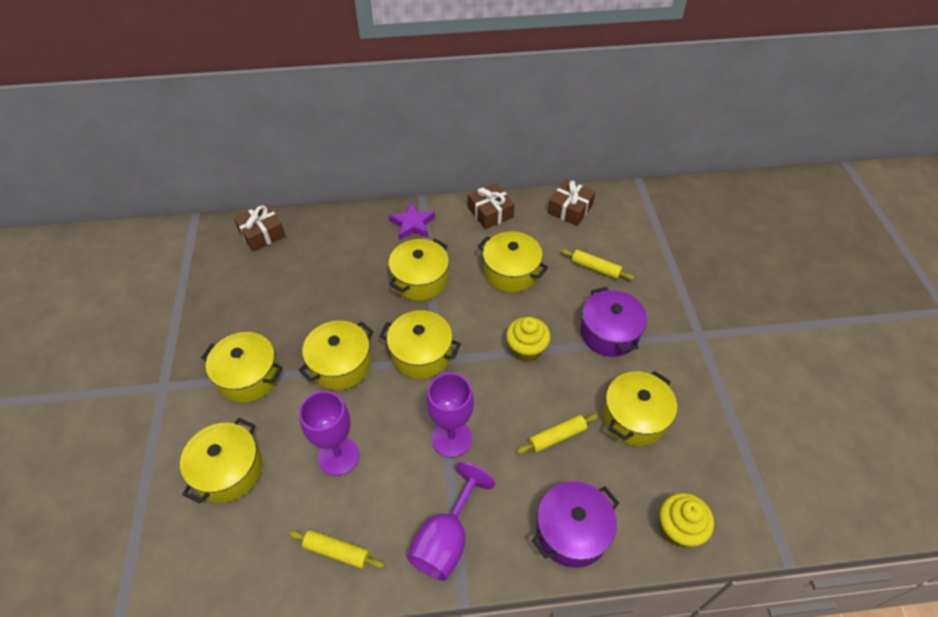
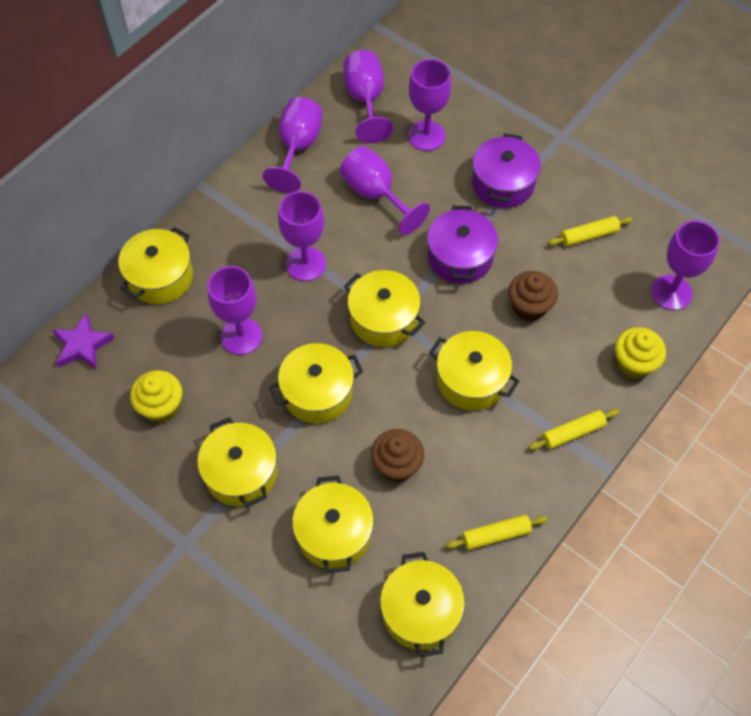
brown cupcake: 0 -> 2
brown gift: 3 -> 0
purple goblet: 3 -> 7

